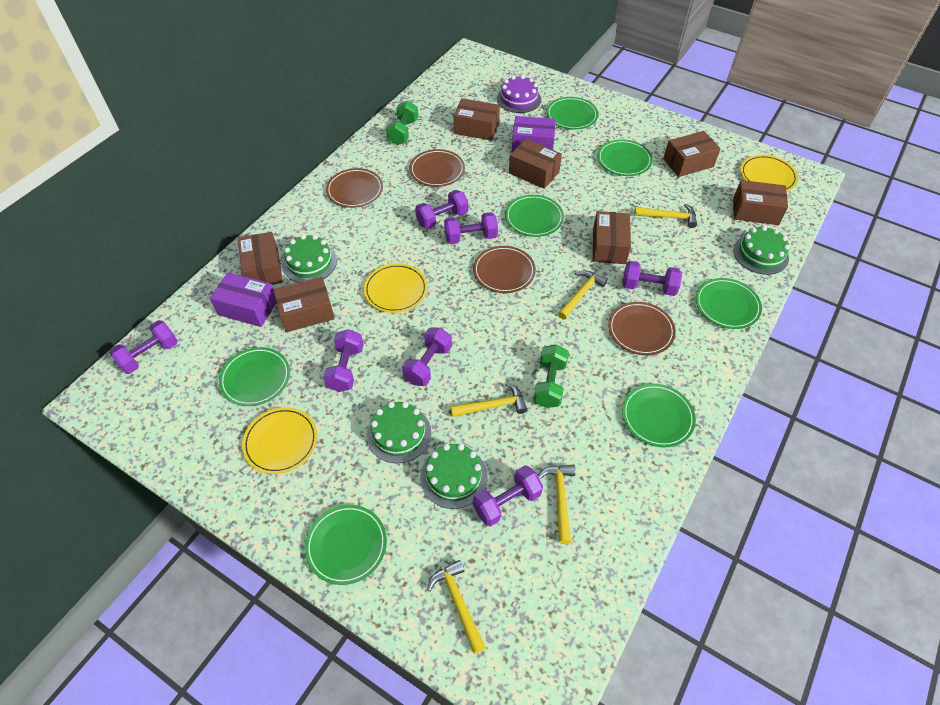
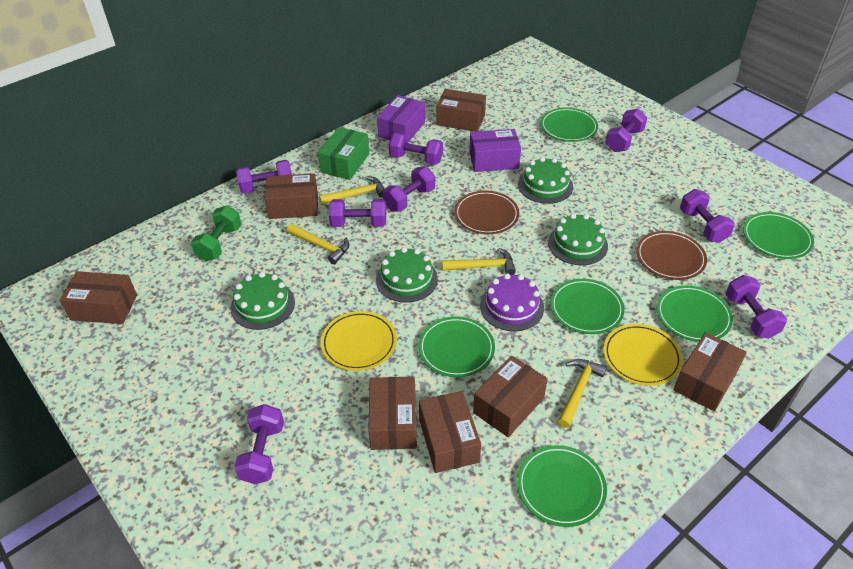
brown plate: 4 -> 2
green box: 0 -> 1
green dumbbell: 2 -> 1
green plate: 7 -> 6
purple dumbbell: 7 -> 8
yellow hammer: 5 -> 4
yellow plate: 3 -> 2

